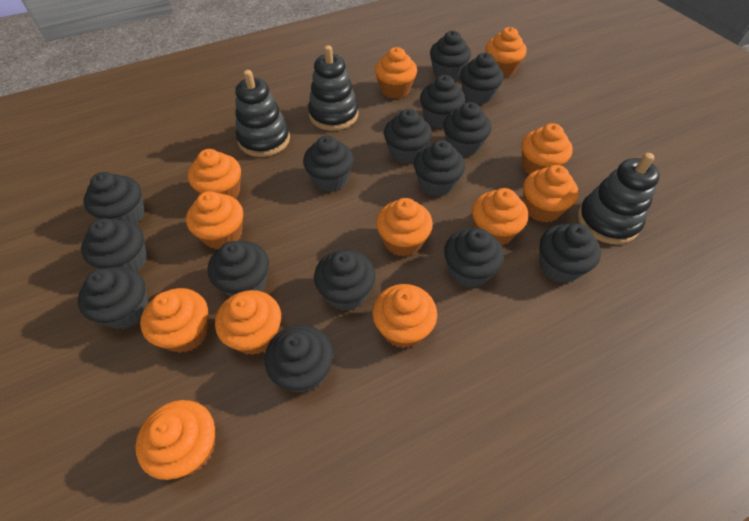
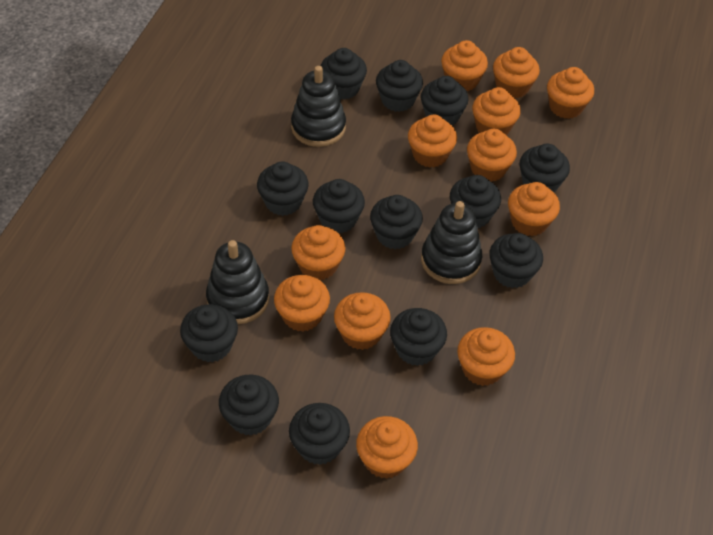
black cupcake: 15 -> 13

